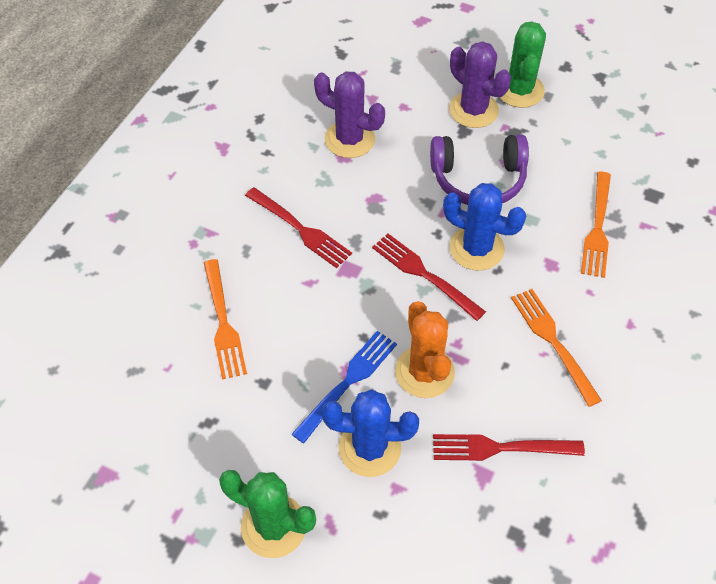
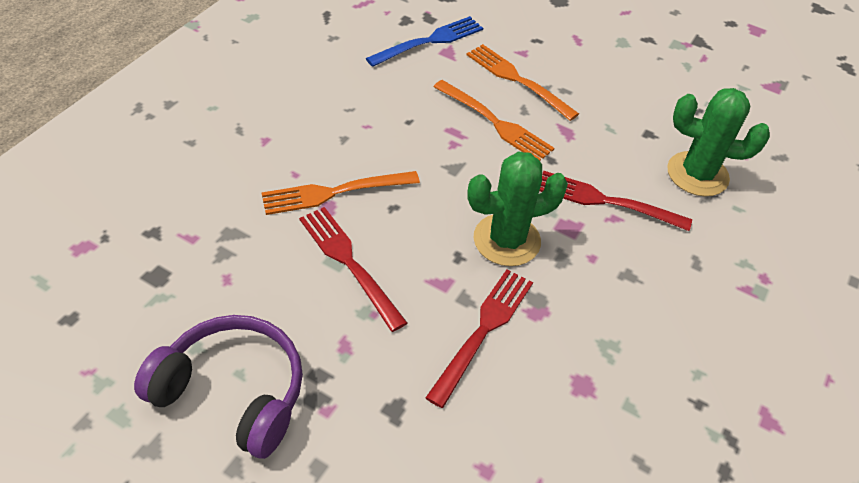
blue cactus: 2 -> 0
orange cactus: 1 -> 0
purple cactus: 2 -> 0

